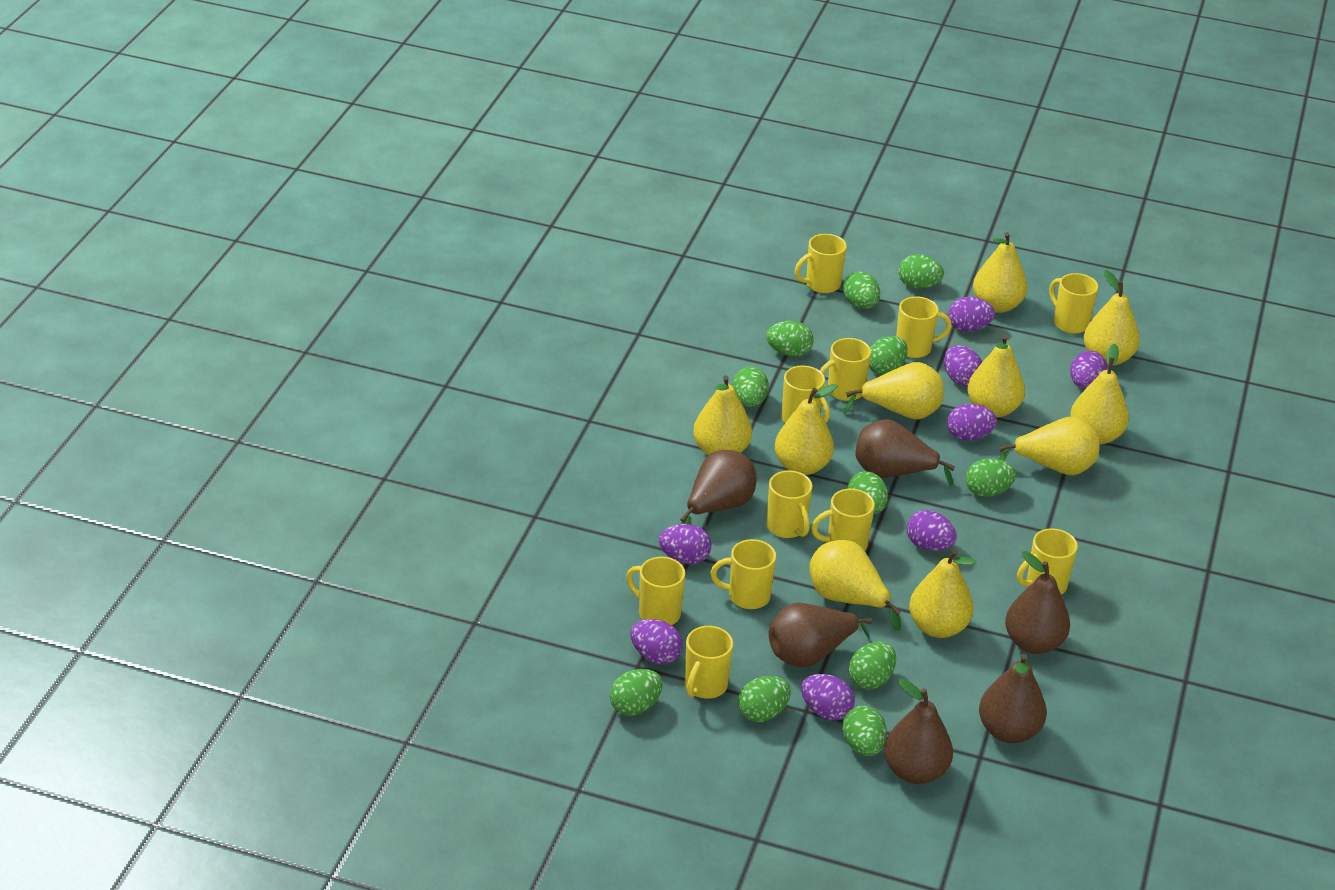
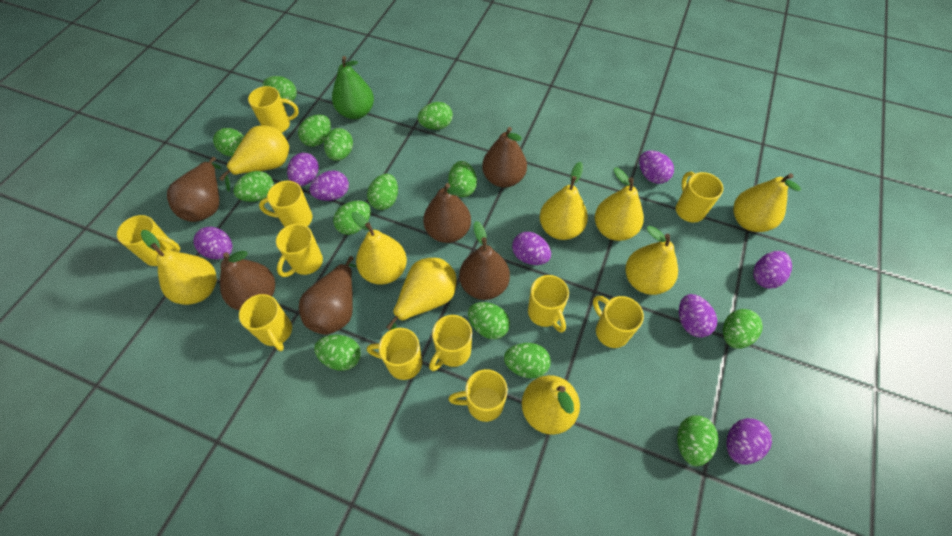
green egg: 11 -> 14
green pear: 0 -> 1
yellow pear: 10 -> 9

